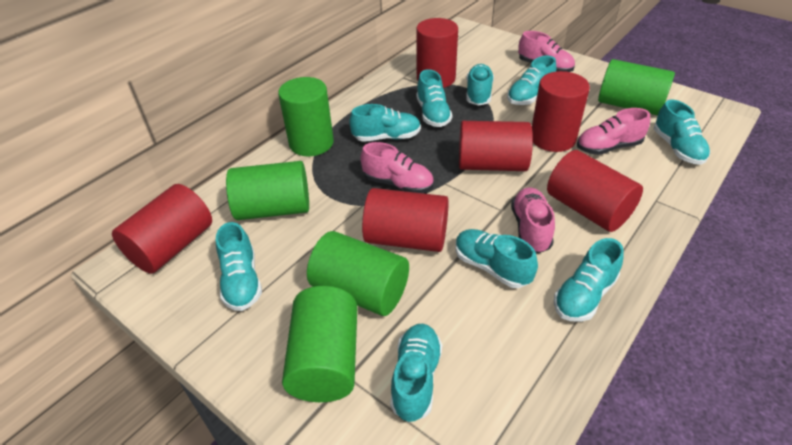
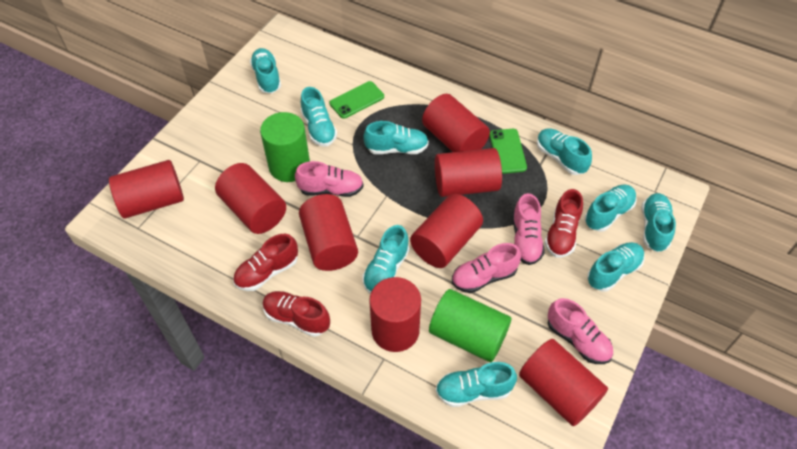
green cylinder: 5 -> 2
green phone: 0 -> 2
red cylinder: 6 -> 8
red shoe: 0 -> 3

